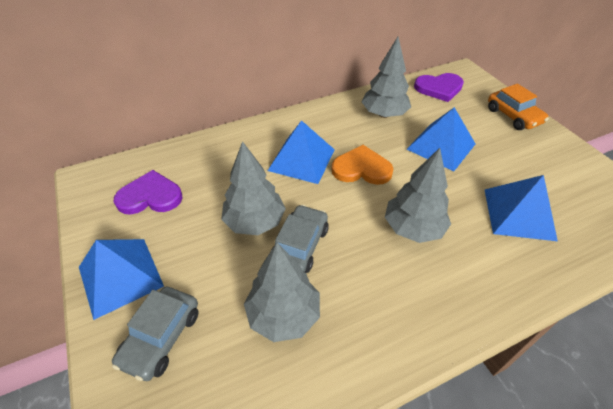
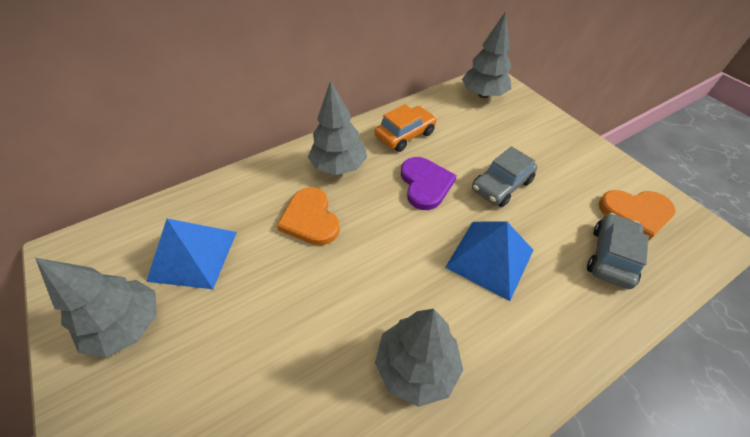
blue pyramid: 4 -> 2
orange heart: 1 -> 2
purple heart: 2 -> 1

